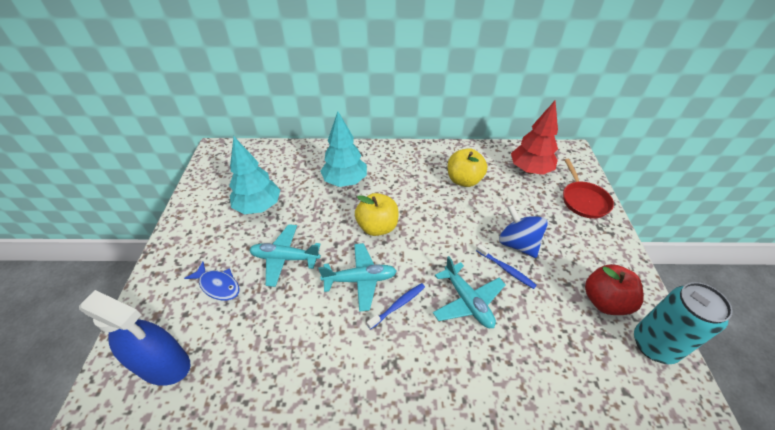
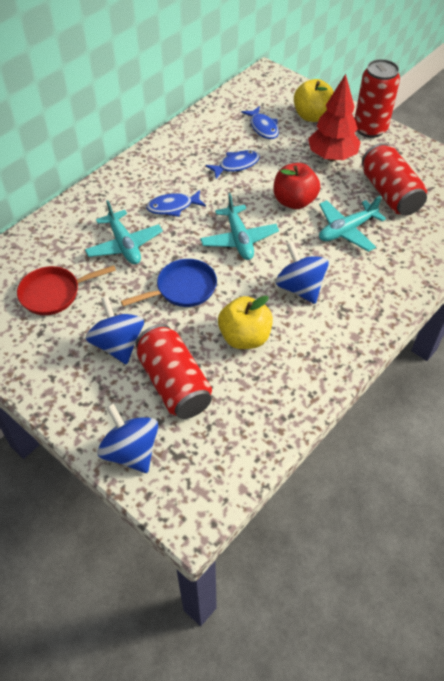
blue fish: 1 -> 3
blue pan: 0 -> 1
blue spinning top: 1 -> 3
blue spray bottle: 1 -> 0
blue toothbrush: 2 -> 0
red can: 0 -> 3
turquoise can: 1 -> 0
turquoise tree: 2 -> 0

